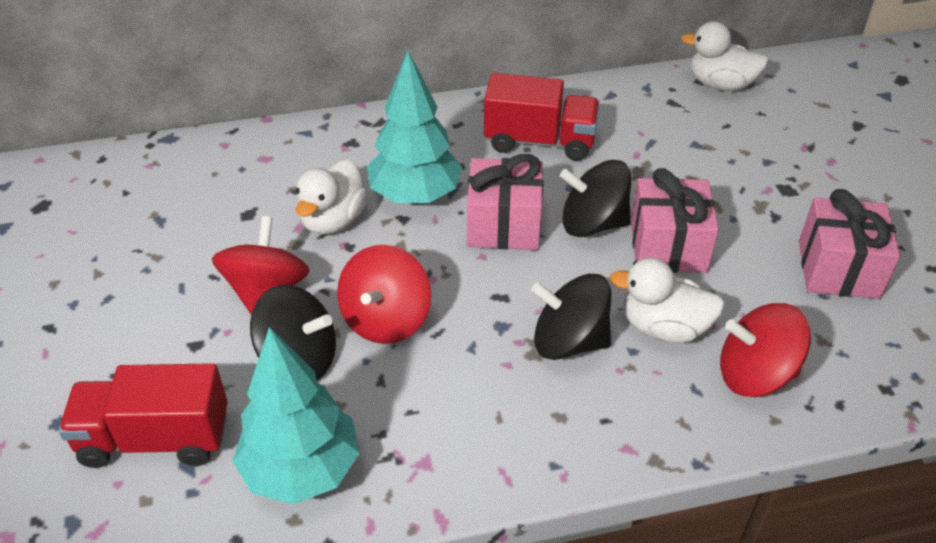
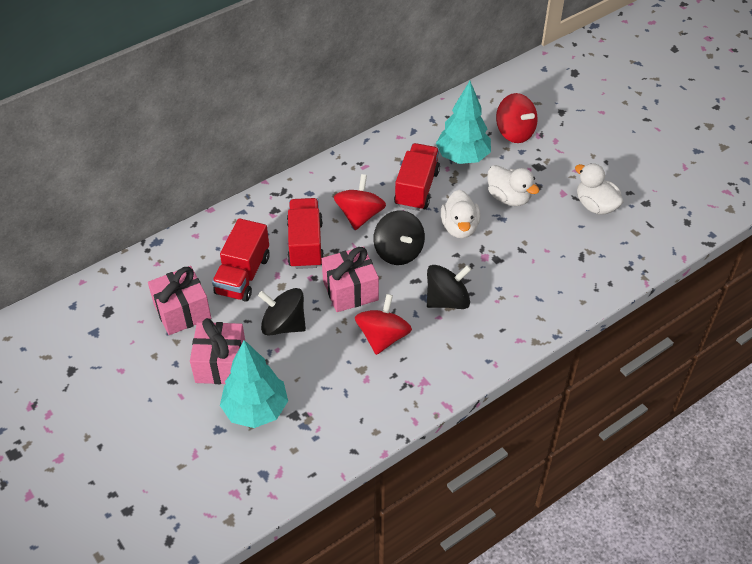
red truck: 2 -> 3

